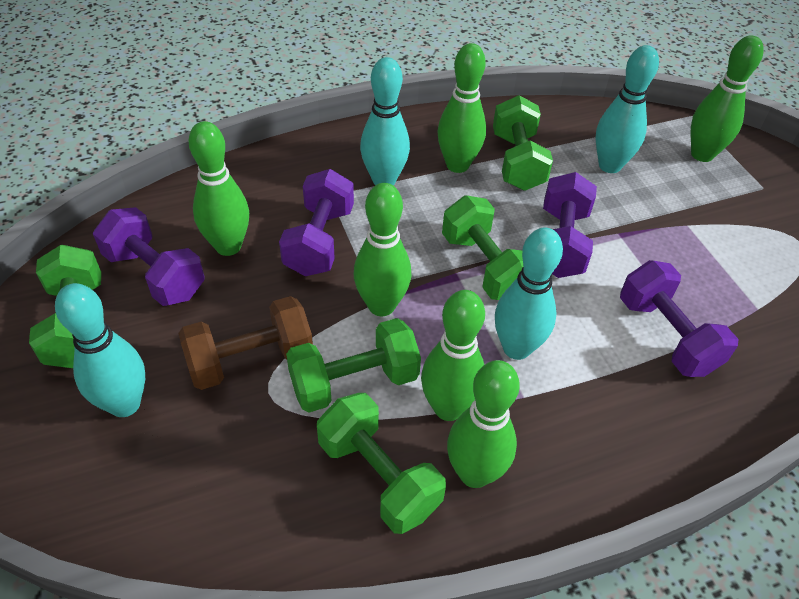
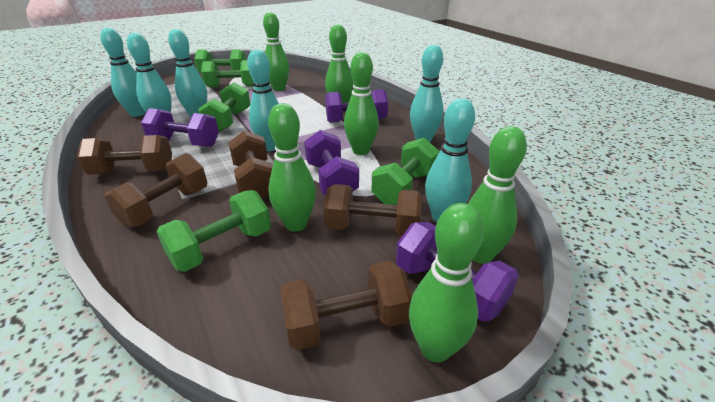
brown dumbbell: 1 -> 5
turquoise bowling pin: 4 -> 6

